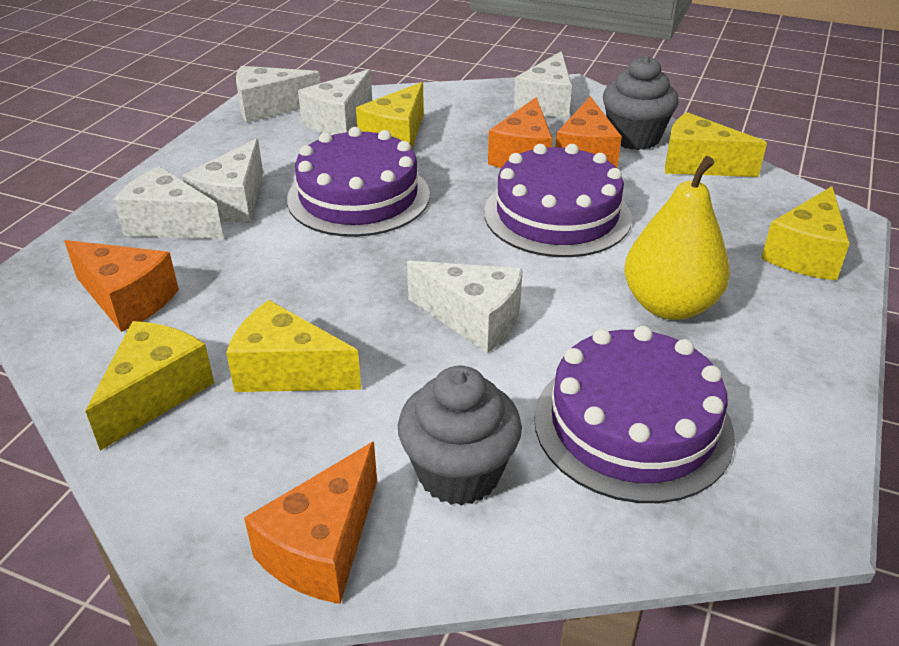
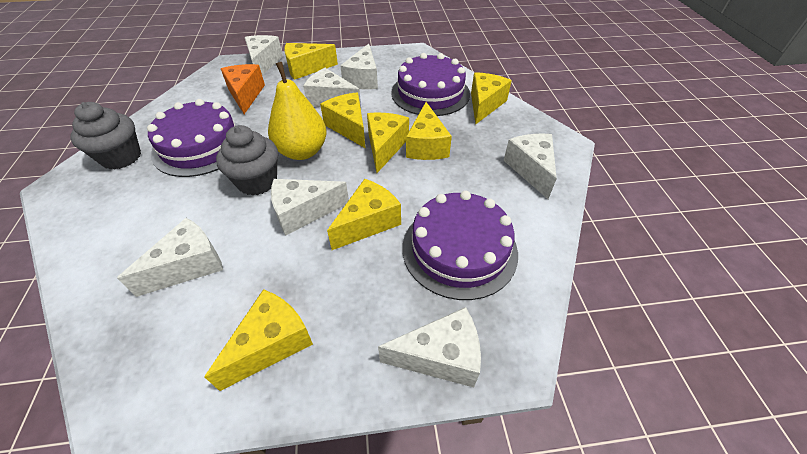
orange cheese: 4 -> 1
white cheese: 6 -> 7
yellow cheese: 5 -> 7

